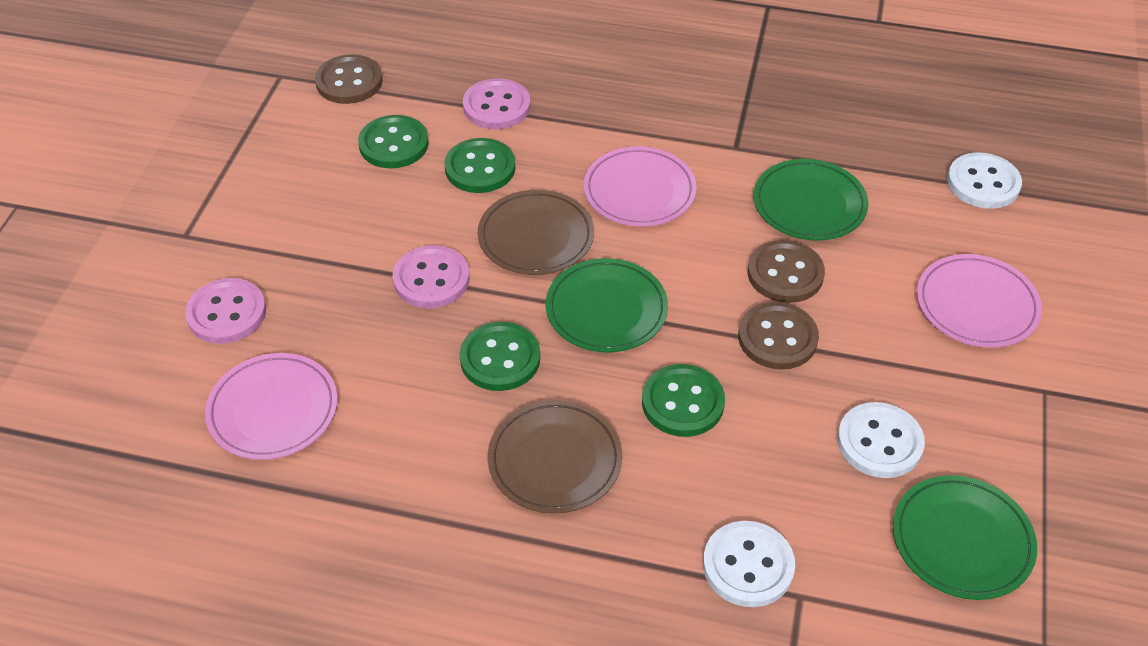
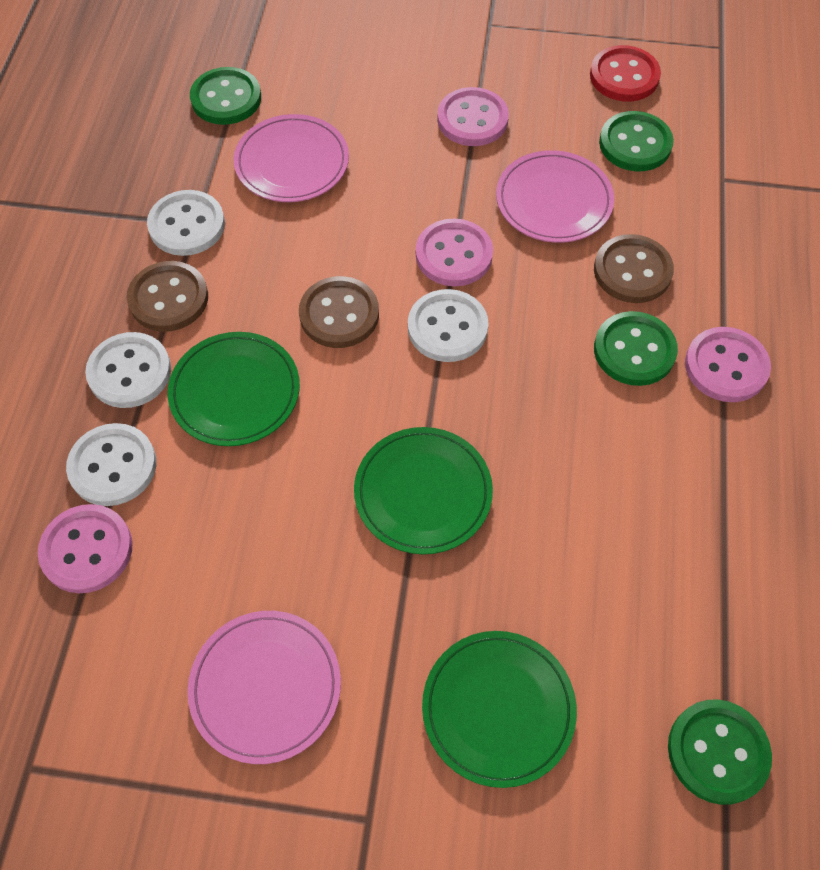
brown plate: 2 -> 0
pink button: 3 -> 4
red button: 0 -> 1
white button: 3 -> 4

